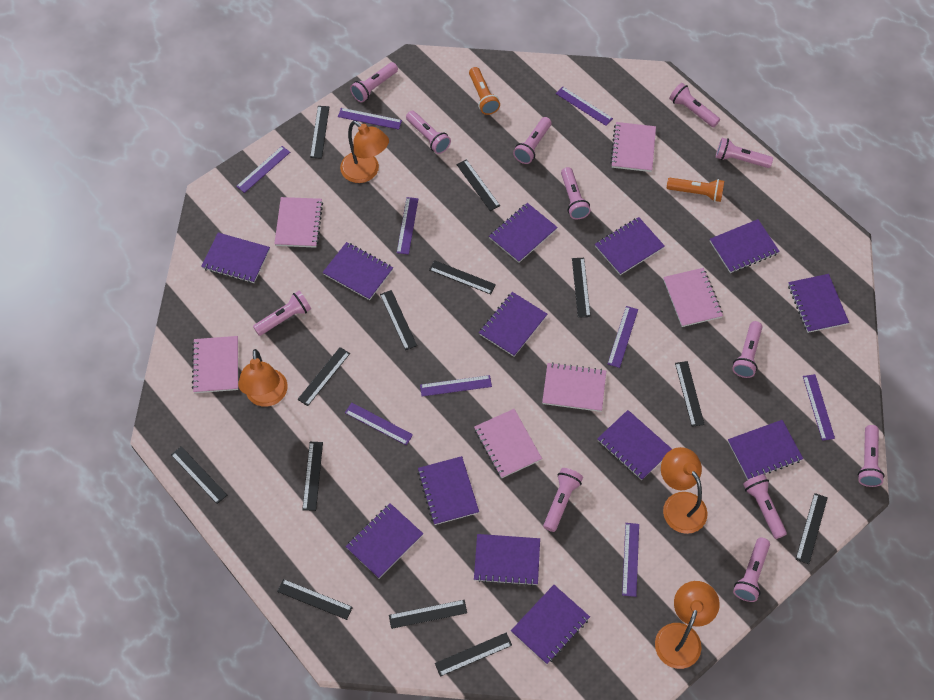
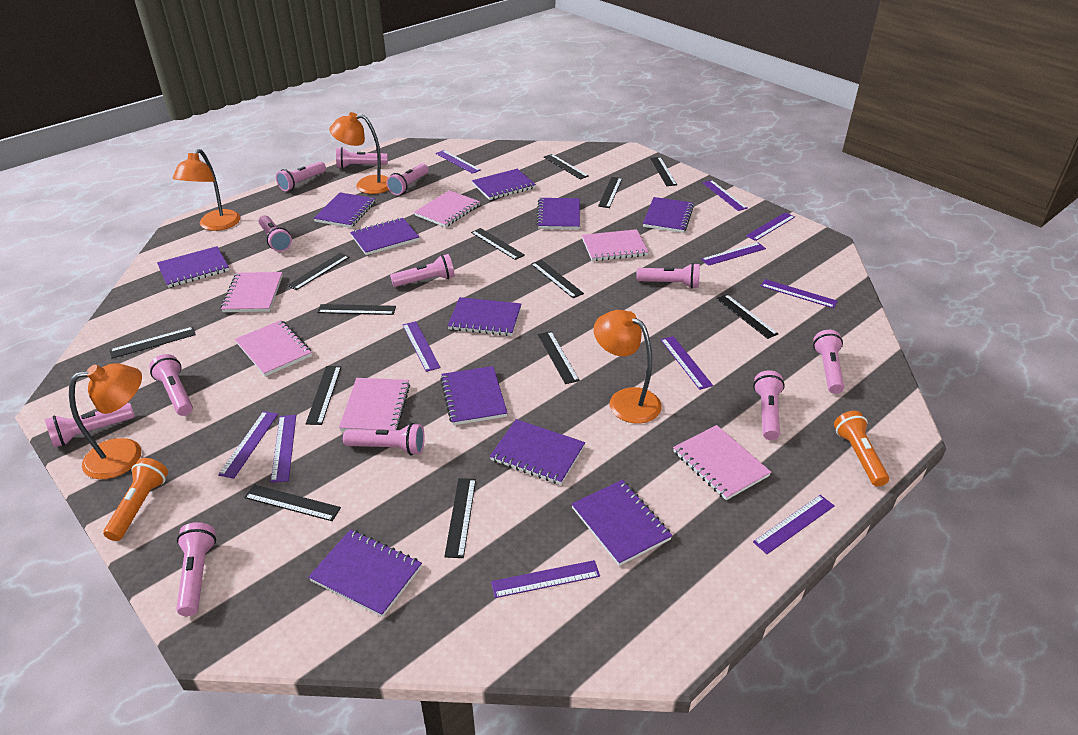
purple notebook: 13 -> 11
purple ruler: 9 -> 11

